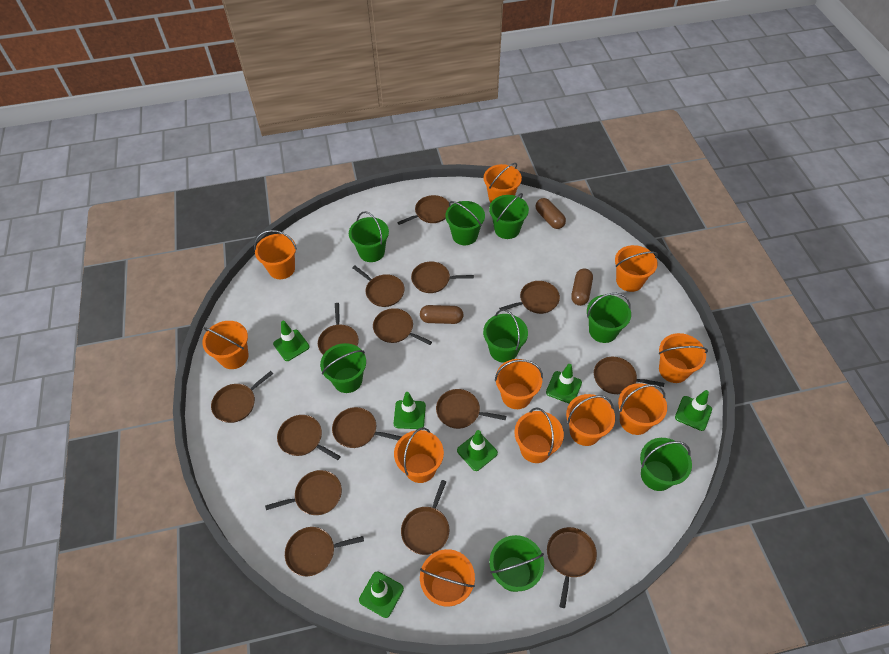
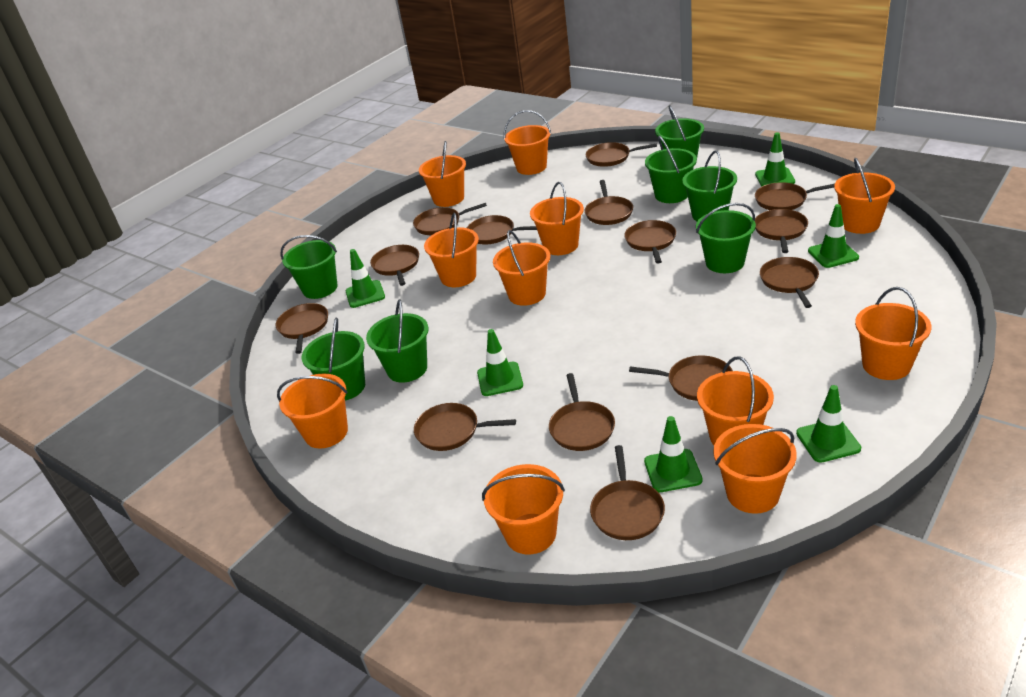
brown capsule: 3 -> 0
brown pan: 15 -> 14
green bucket: 8 -> 7

